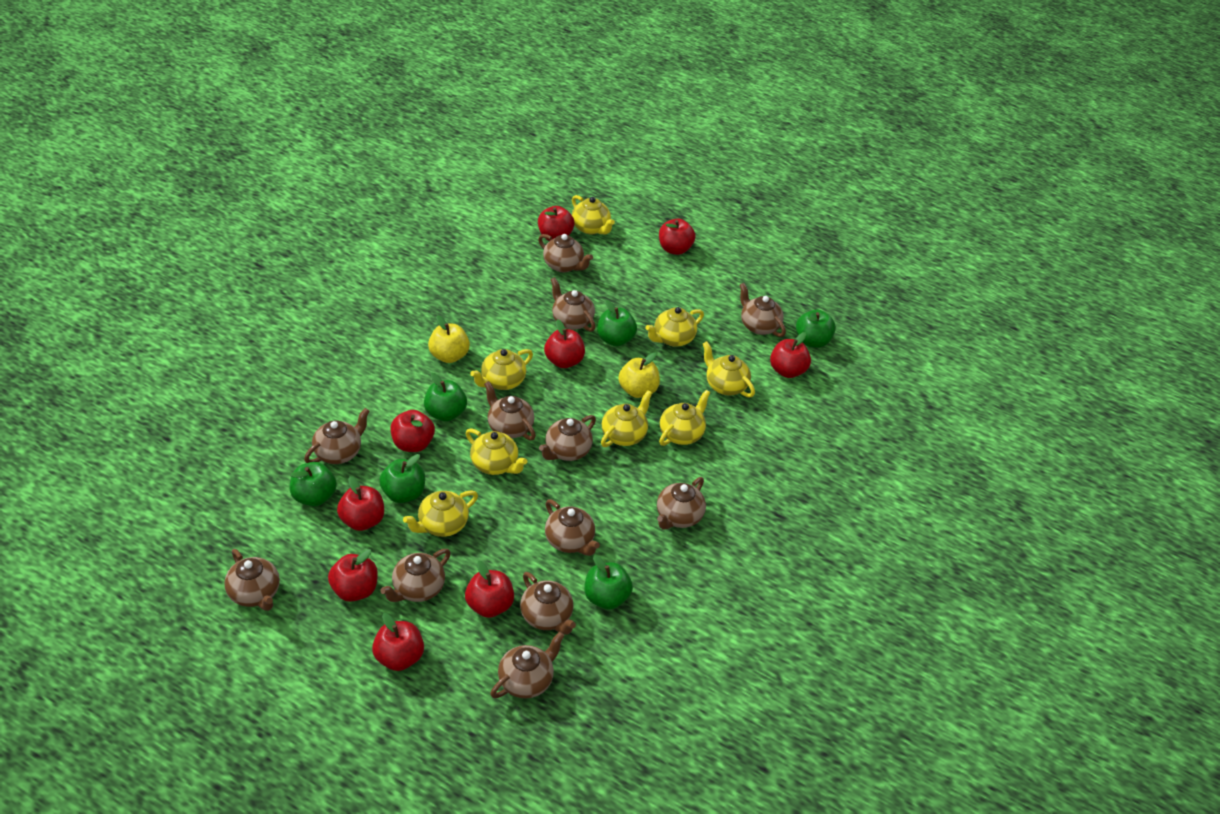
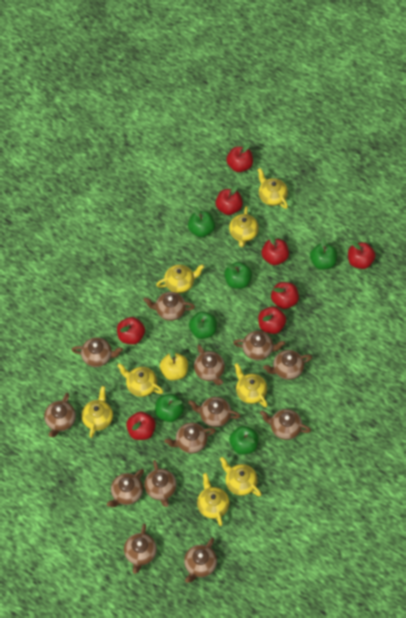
brown teapot: 12 -> 13
red apple: 9 -> 8
yellow apple: 2 -> 1

